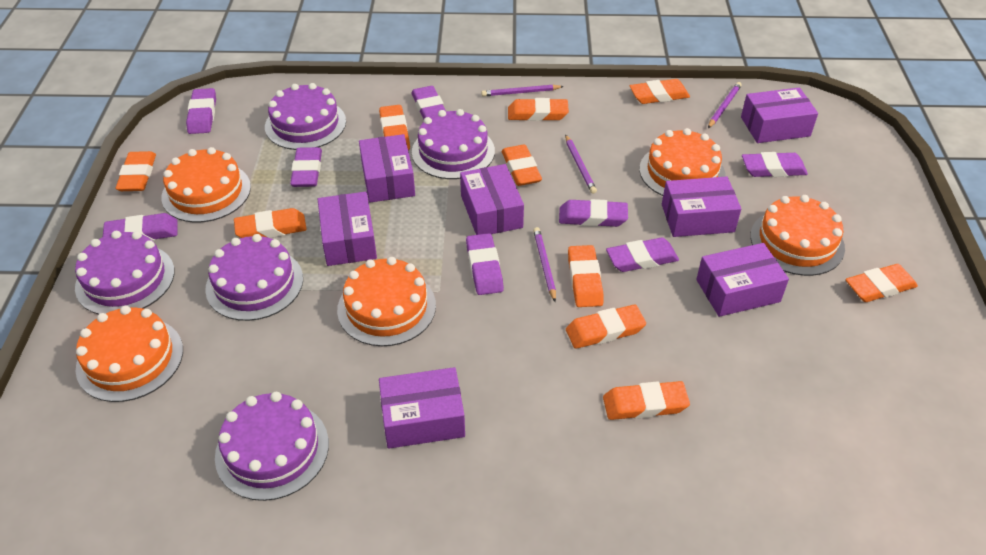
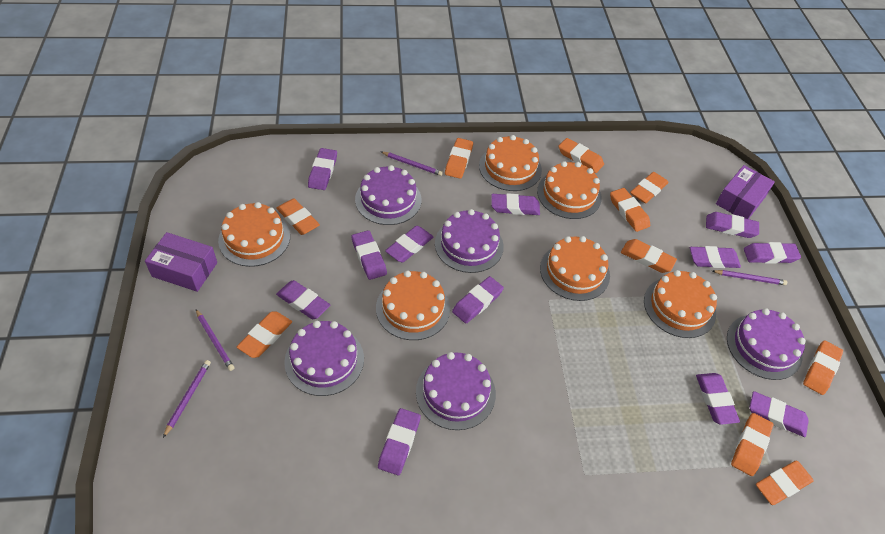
orange cake: 5 -> 6
purple box: 7 -> 2
purple eraser: 8 -> 12

